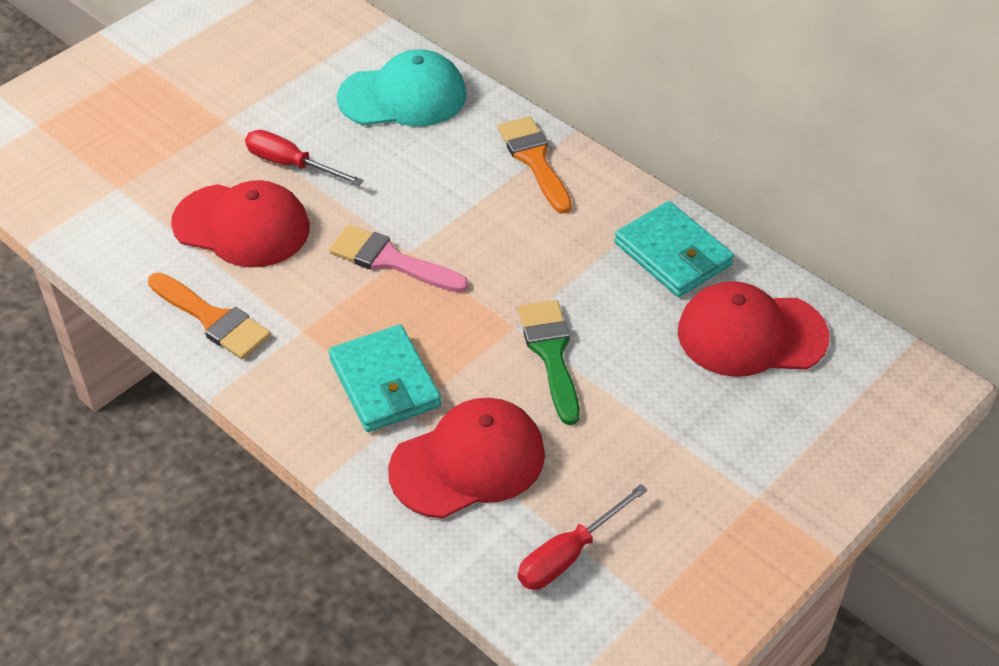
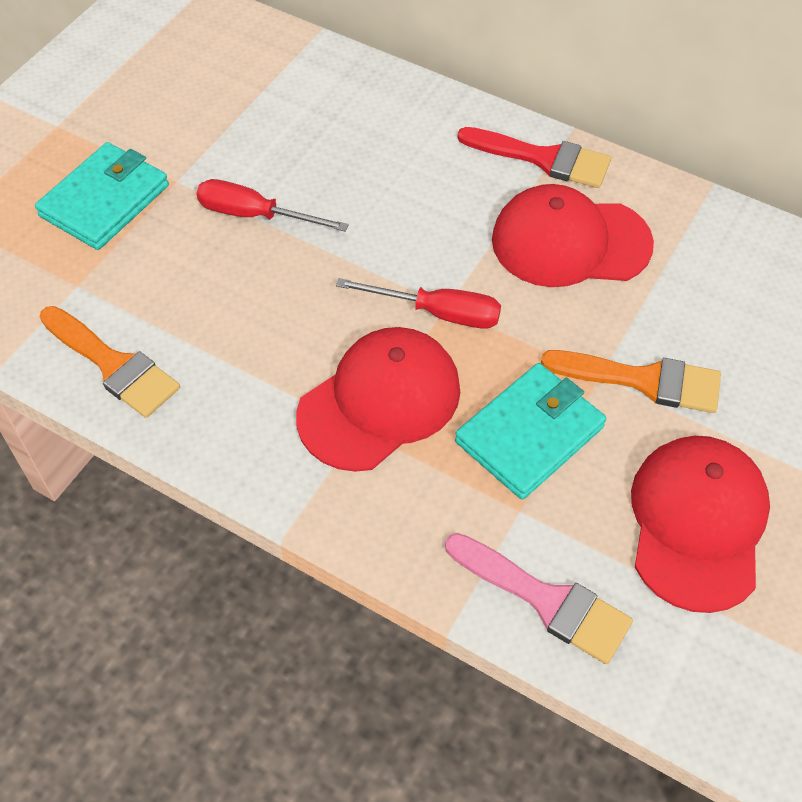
green brush: 1 -> 0
red brush: 0 -> 1
turquoise cap: 1 -> 0

